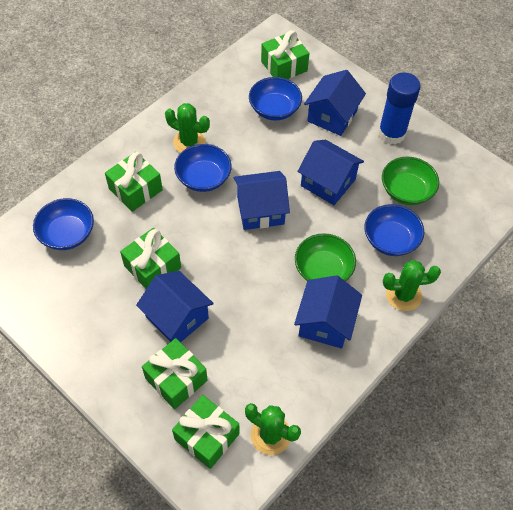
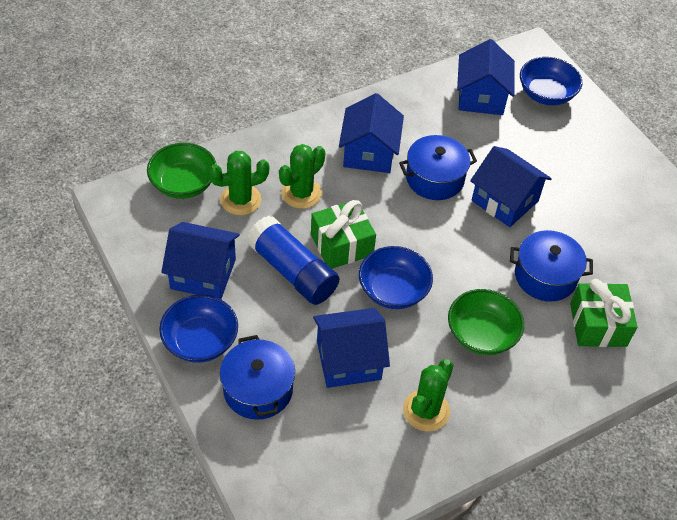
blue bowl: 4 -> 3
blue pot: 0 -> 3
green gift: 5 -> 2

